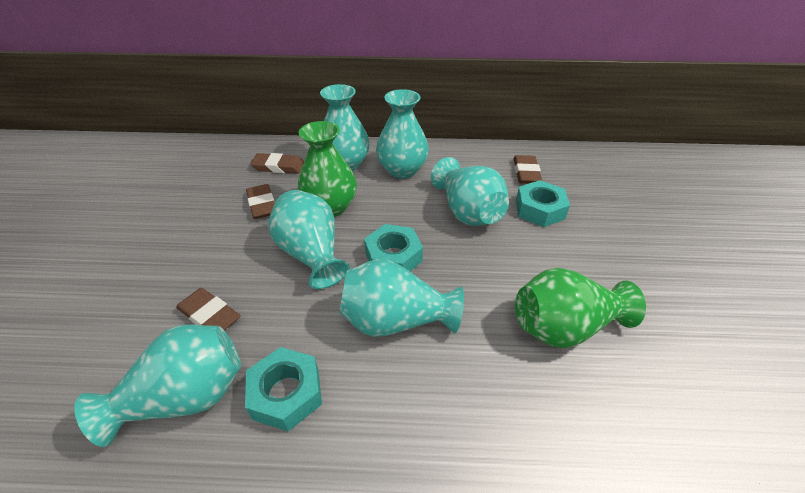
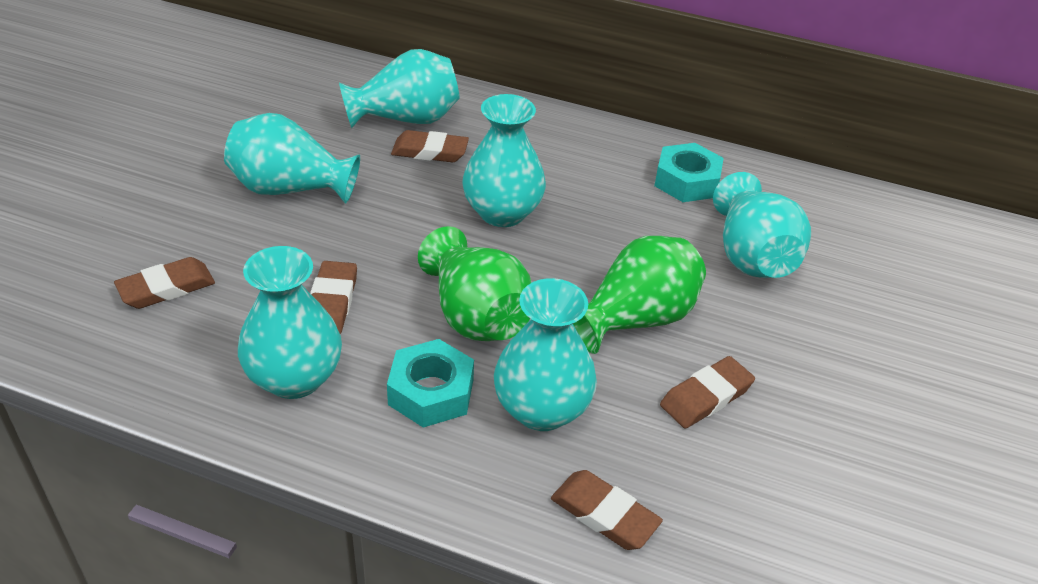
brown eraser: 4 -> 5
turquoise nut: 3 -> 2

